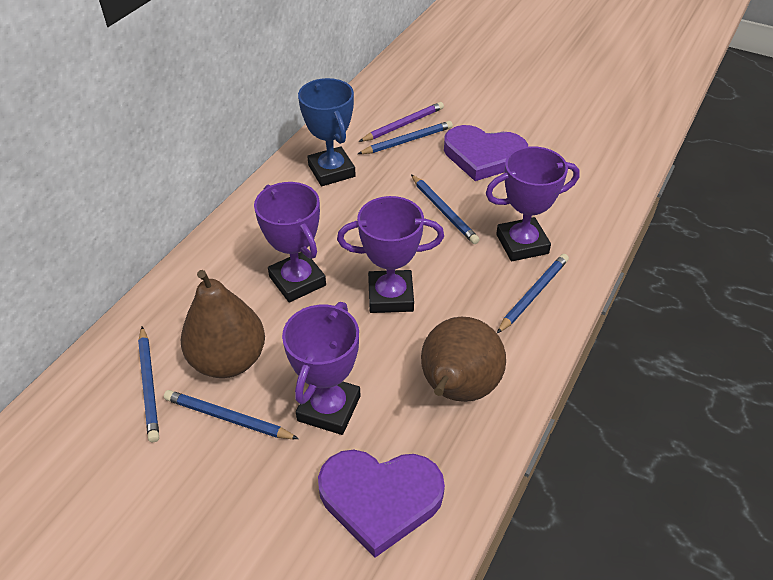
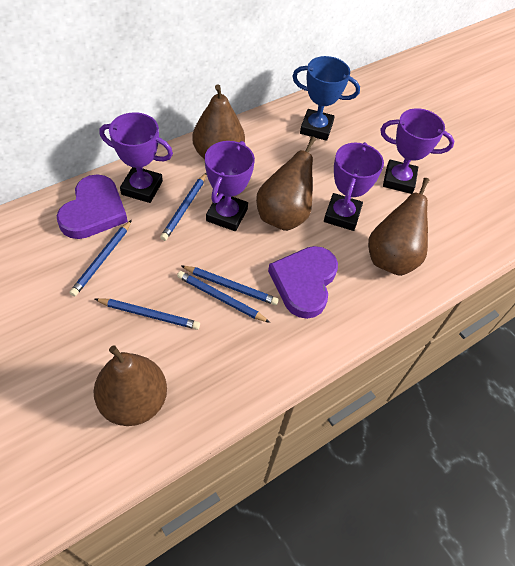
brown pear: 2 -> 4
purple pencil: 1 -> 0

